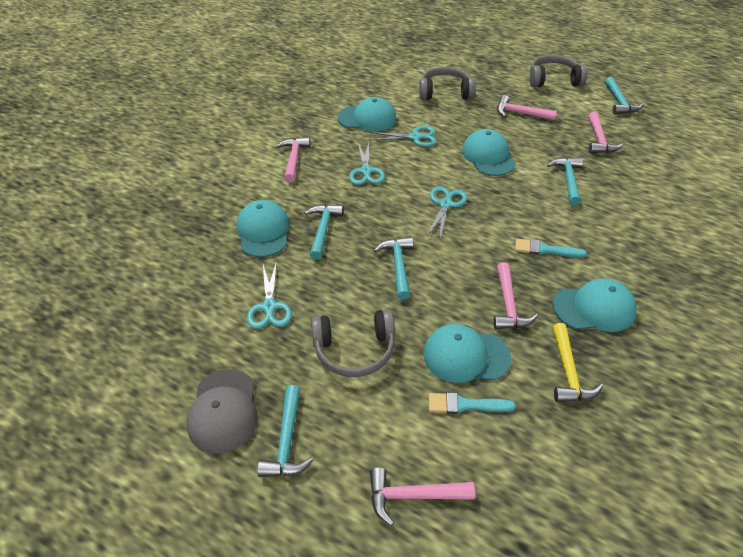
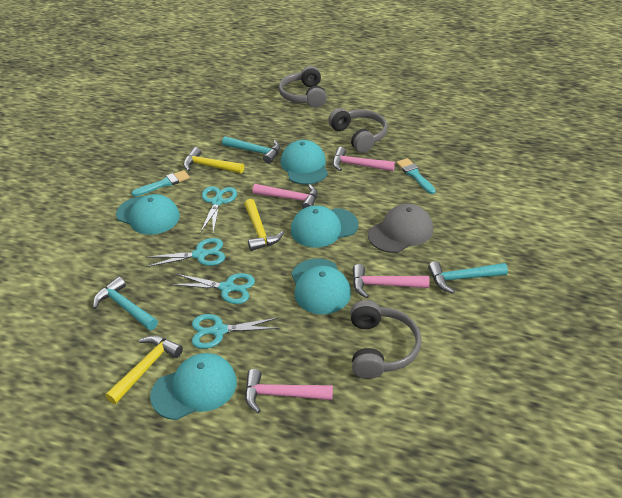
pink hammer: 5 -> 4
turquoise hammer: 5 -> 3
yellow hammer: 1 -> 3

